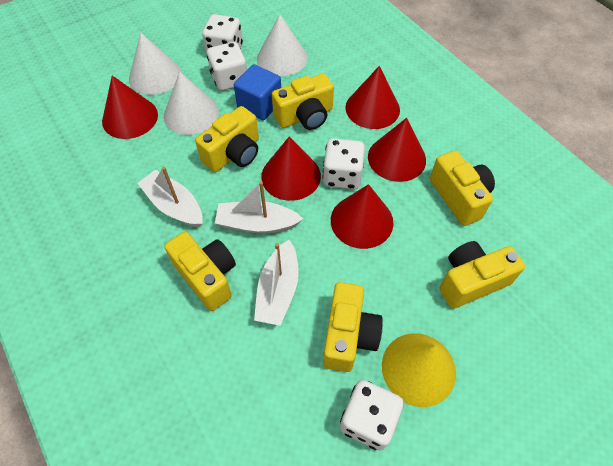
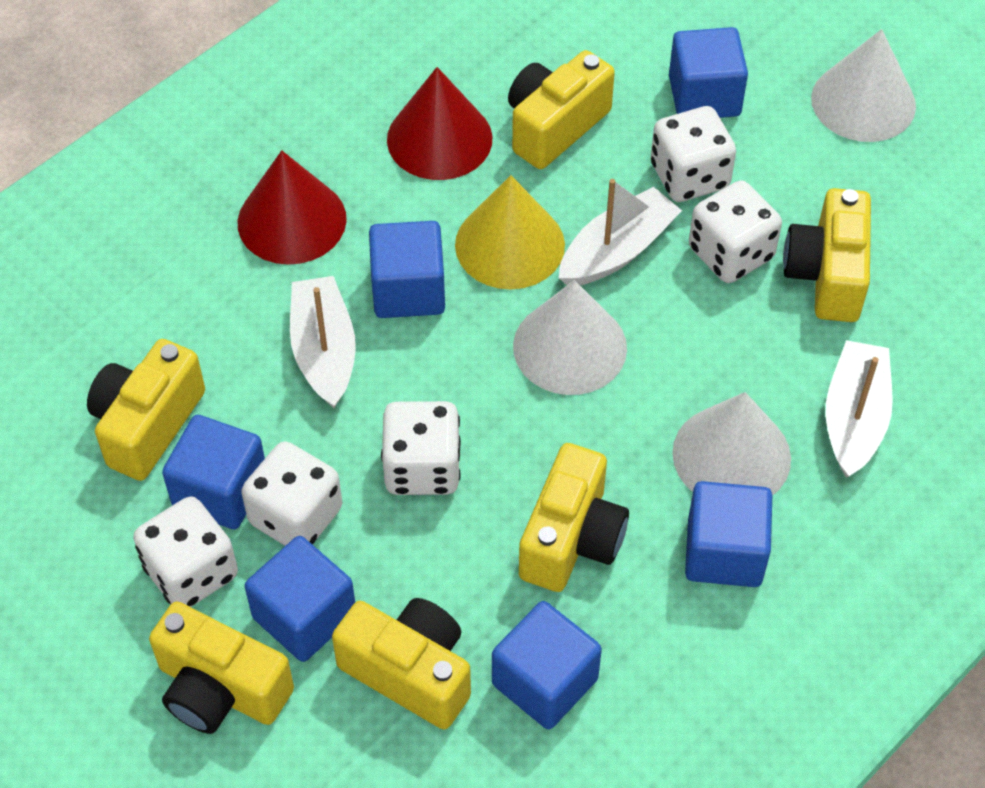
blue cube: 1 -> 6
red cone: 5 -> 2
white dice: 4 -> 5

